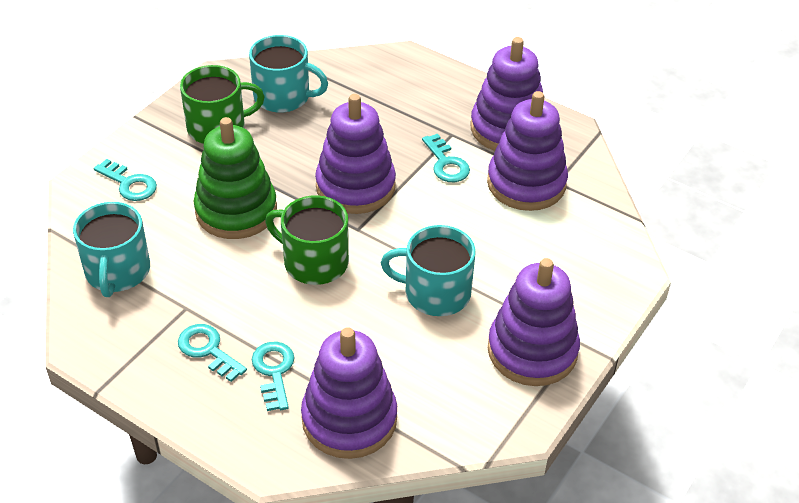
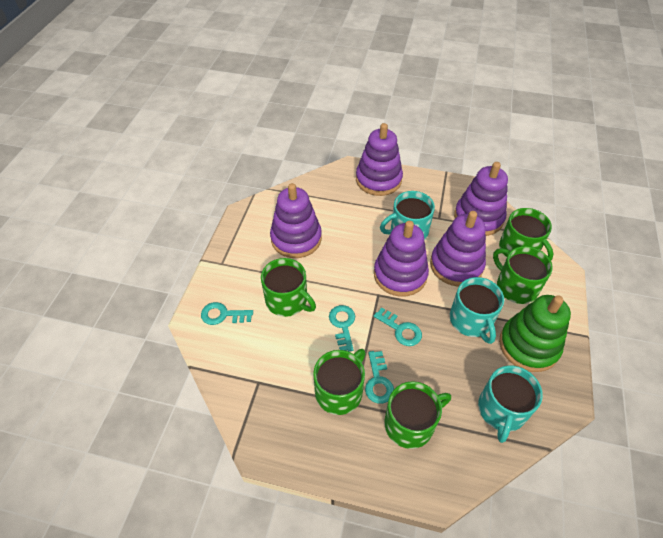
green mug: 2 -> 5

